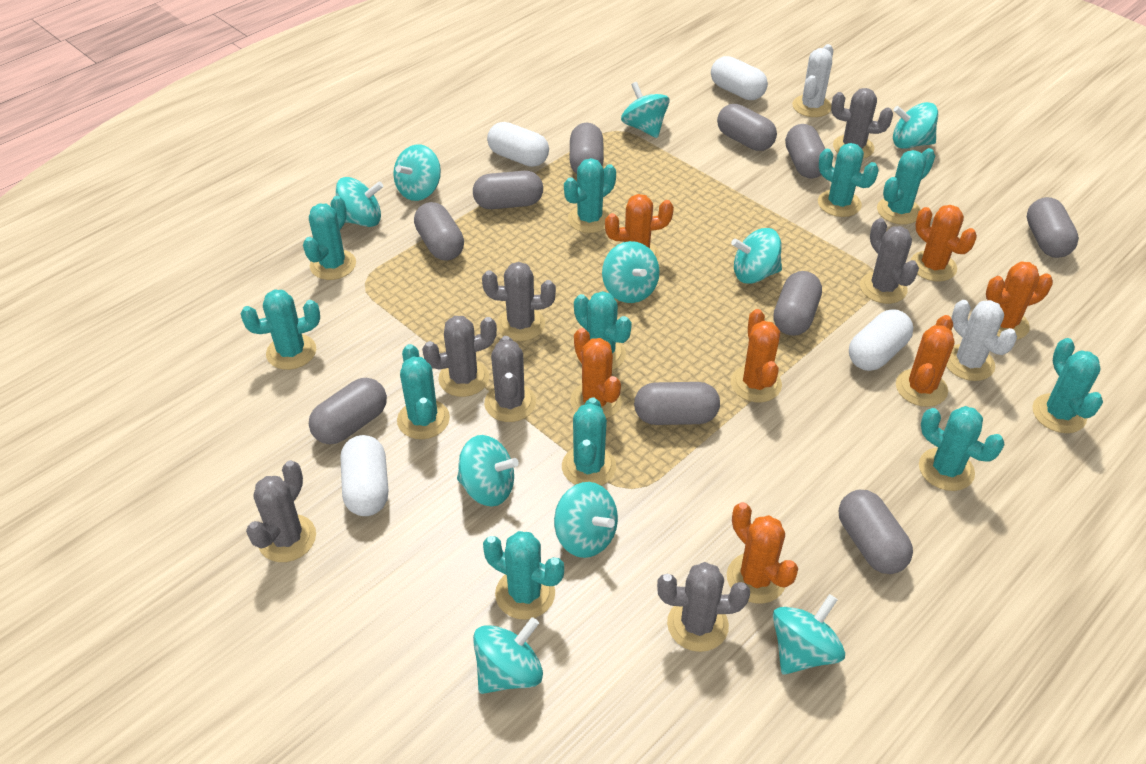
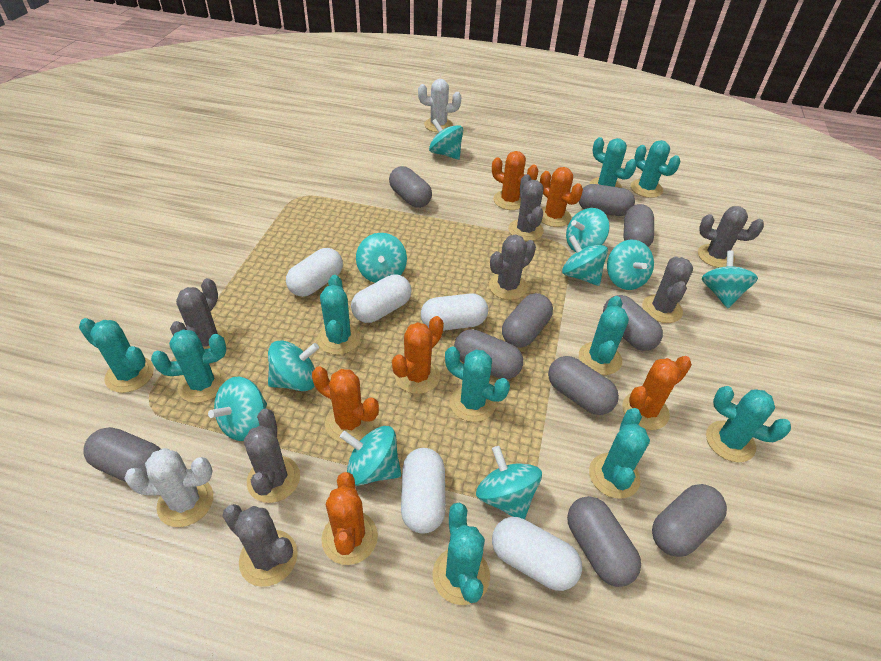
orange cactus: 7 -> 6
turquoise cactus: 11 -> 10
white capsule: 4 -> 5

